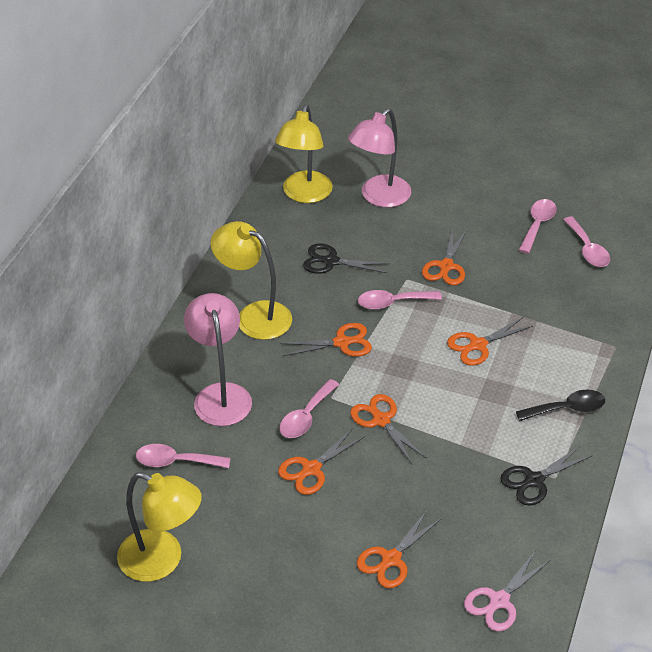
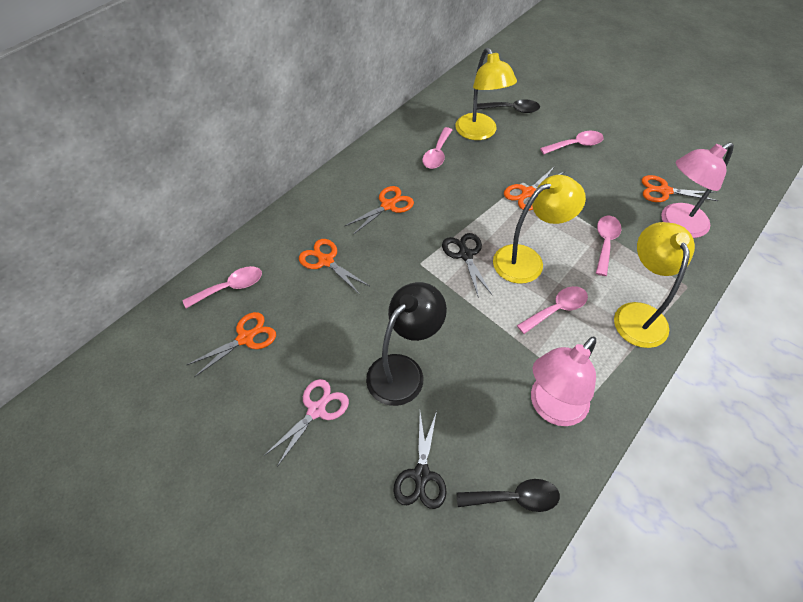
black lamp: 0 -> 1
black spoon: 1 -> 2
orange scissors: 6 -> 5

